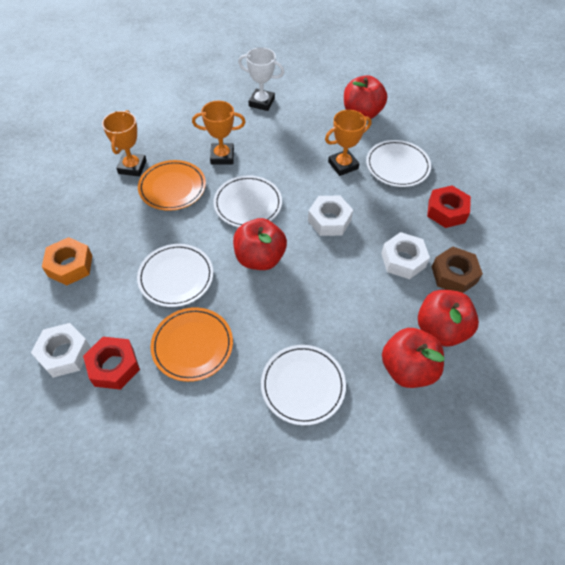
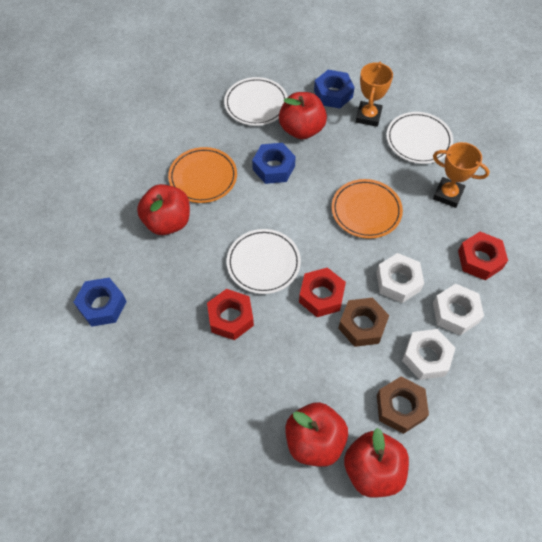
blue nut: 0 -> 3
brown nut: 1 -> 2
orange nut: 1 -> 0
orange trophy: 3 -> 2
red nut: 2 -> 3
white plate: 4 -> 3
white trophy: 1 -> 0

